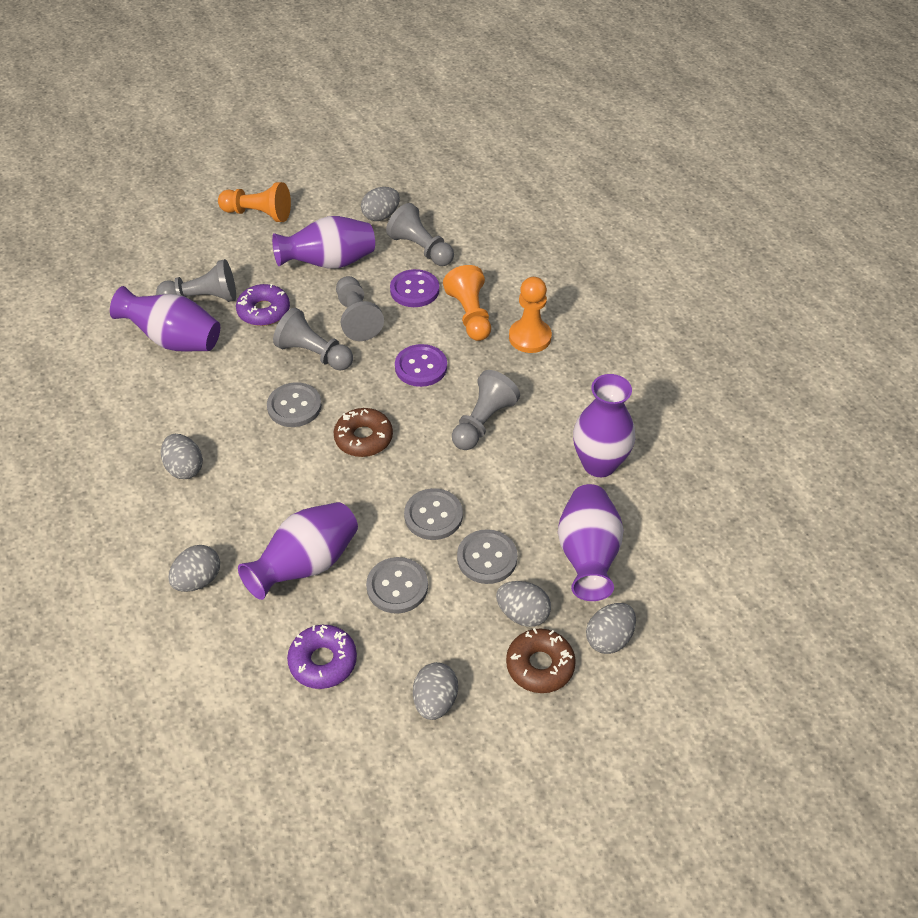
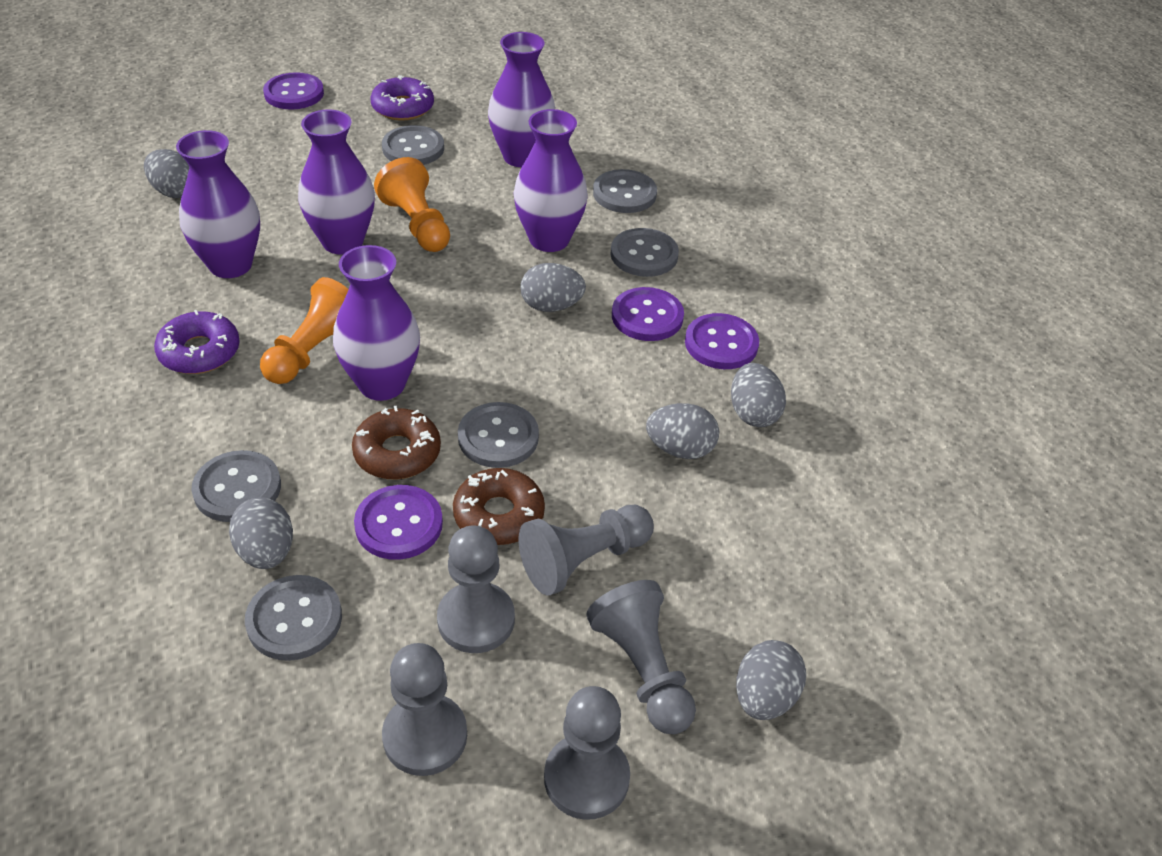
grey button: 4 -> 6
orange pawn: 3 -> 2
purple button: 2 -> 4

